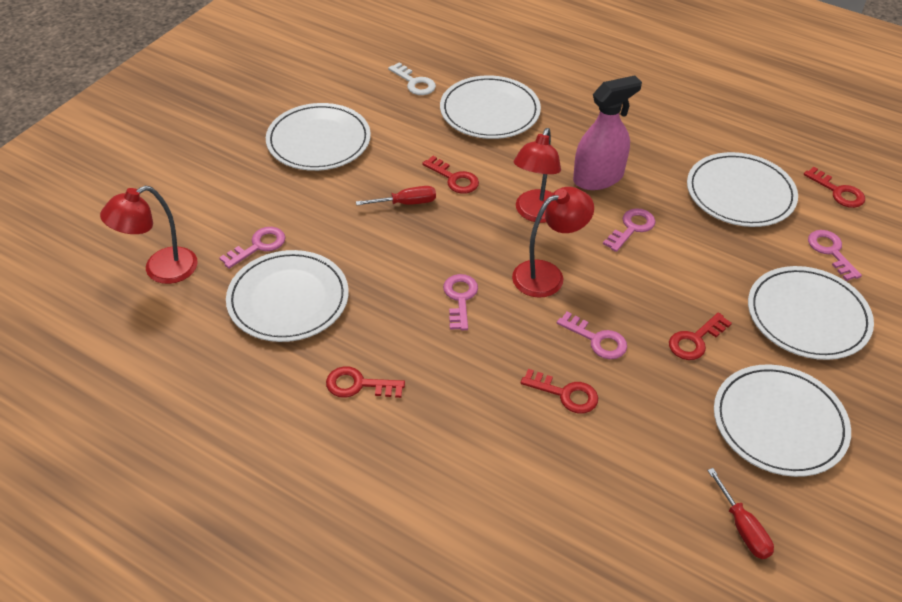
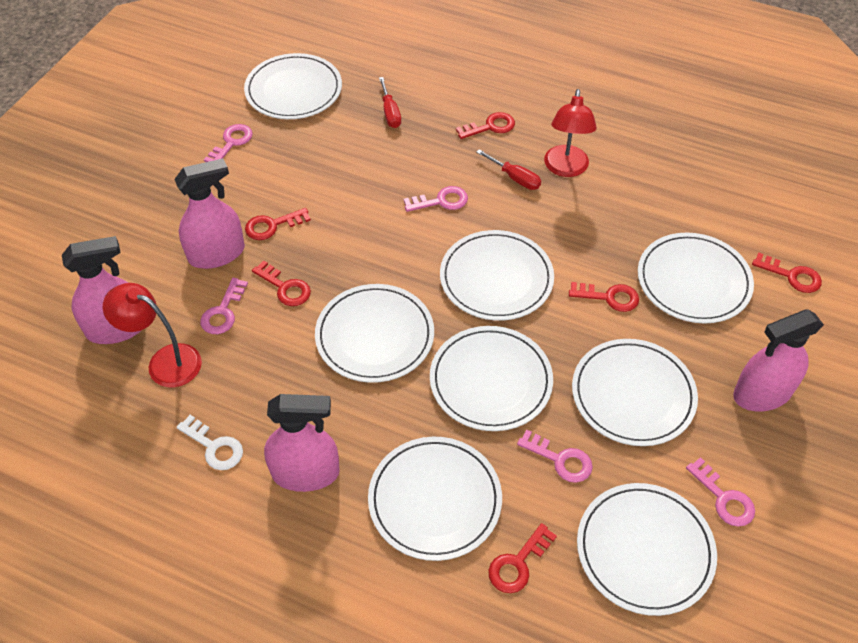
pink spray bottle: 1 -> 4
red key: 5 -> 6
red lamp: 3 -> 2
white plate: 6 -> 8

